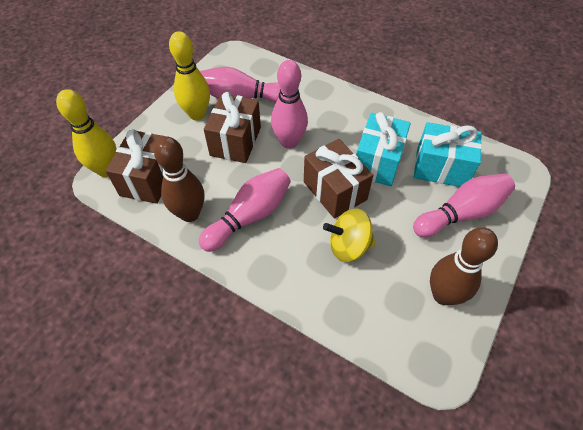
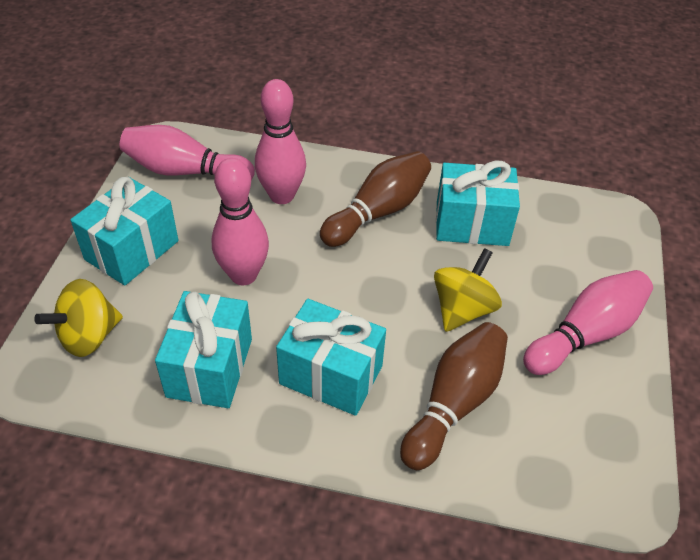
brown gift: 3 -> 0
turquoise gift: 2 -> 4
yellow bowling pin: 2 -> 0
yellow spinning top: 1 -> 2

